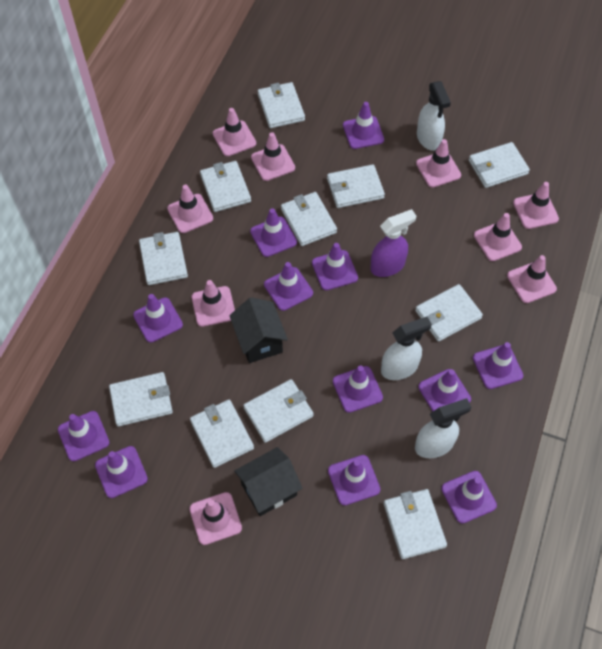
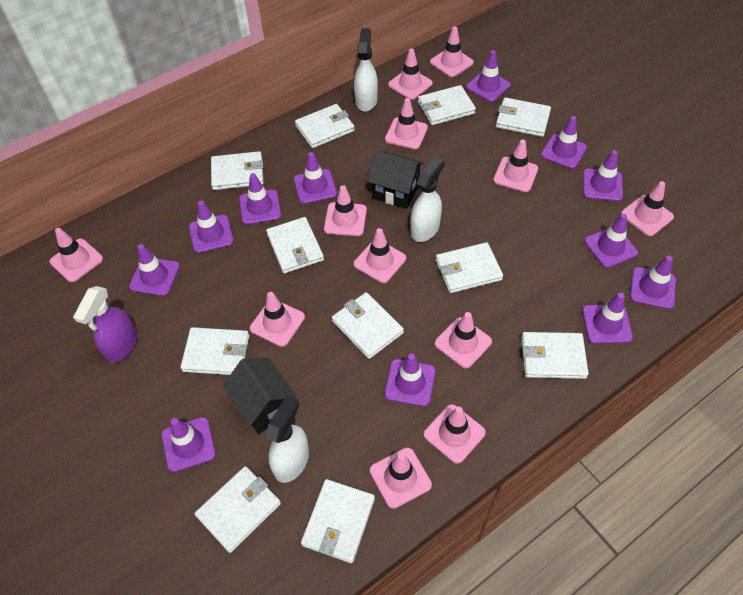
pink traffic cone: 9 -> 12

